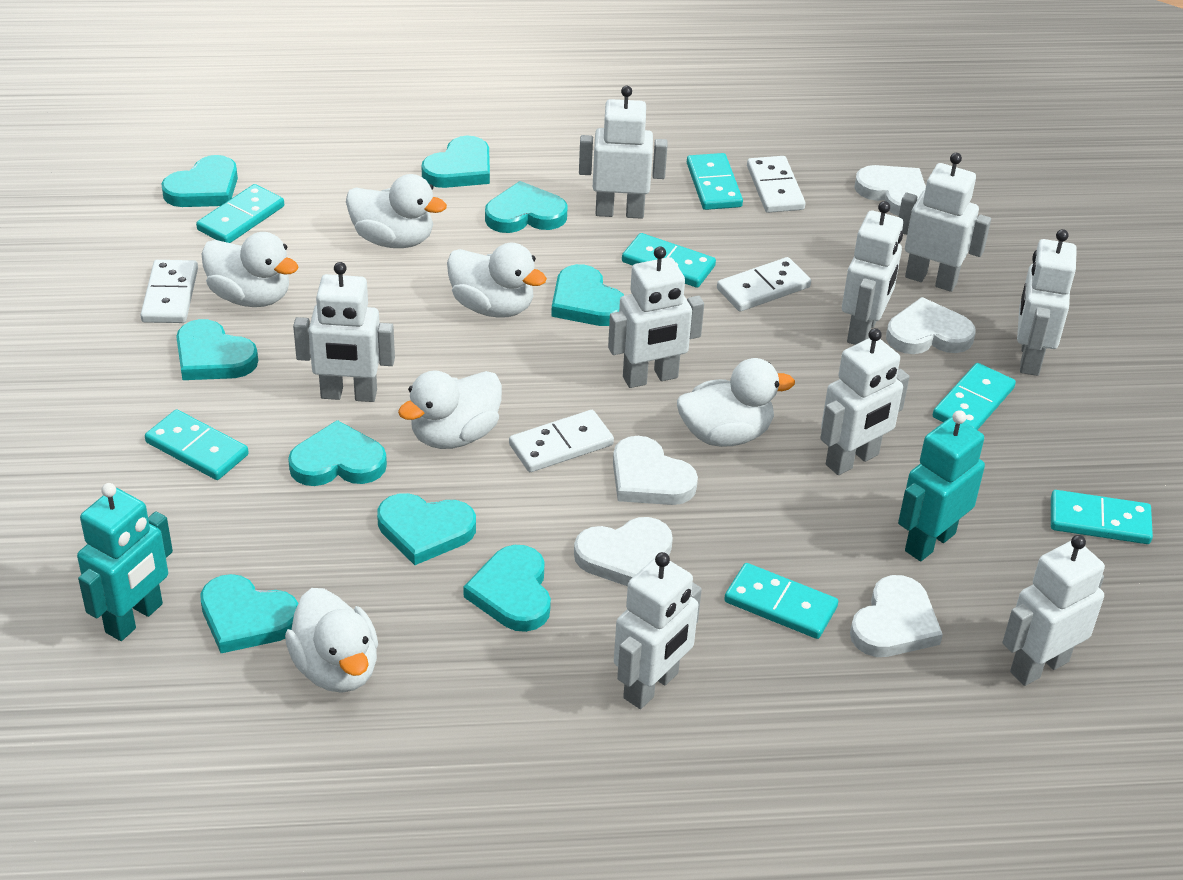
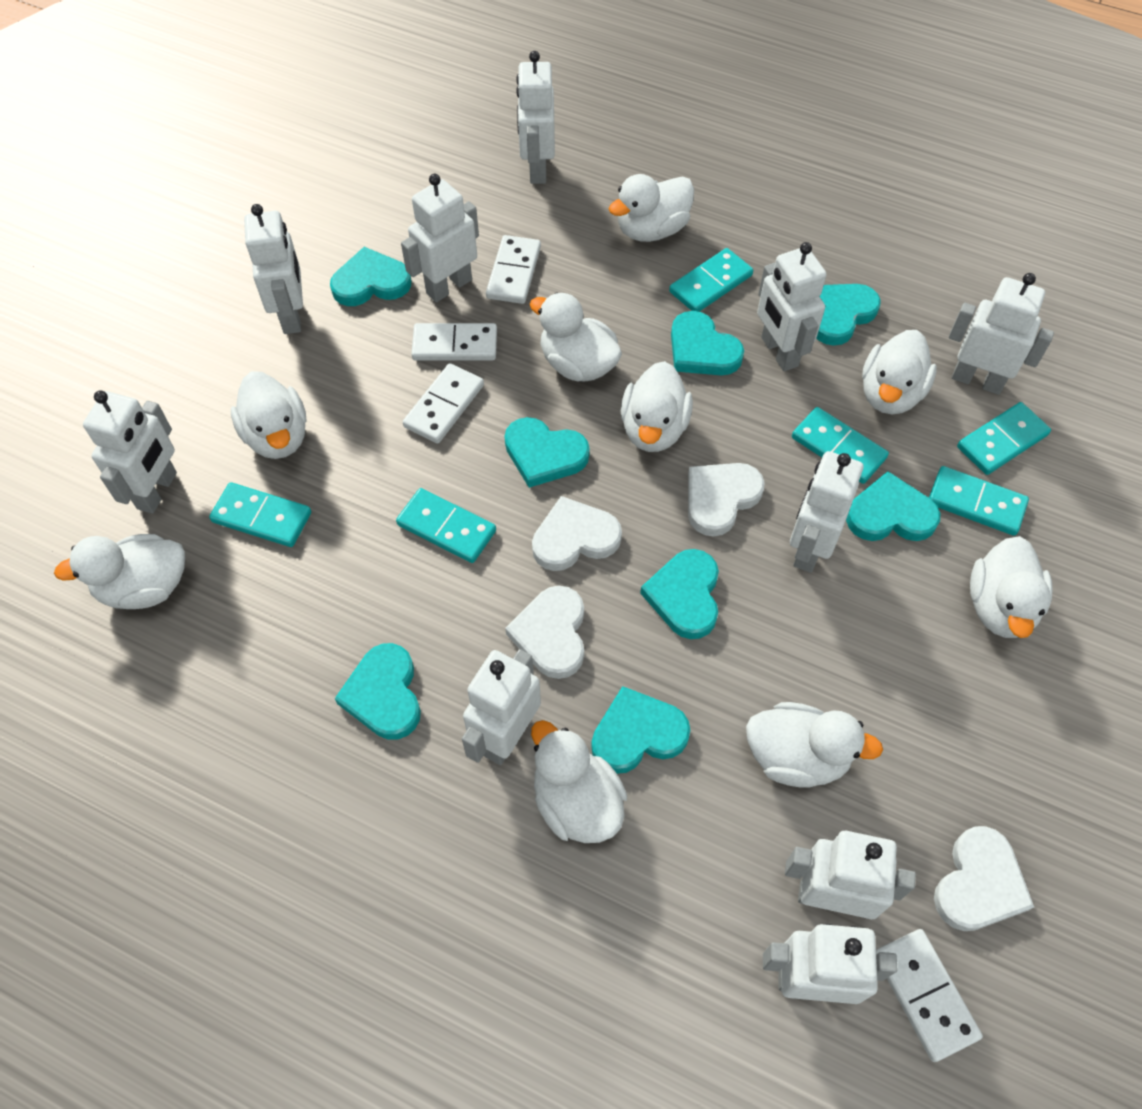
turquoise domino: 7 -> 6
turquoise heart: 9 -> 8
turquoise robot: 2 -> 0
white duck: 6 -> 9
white heart: 5 -> 4
white robot: 9 -> 10

